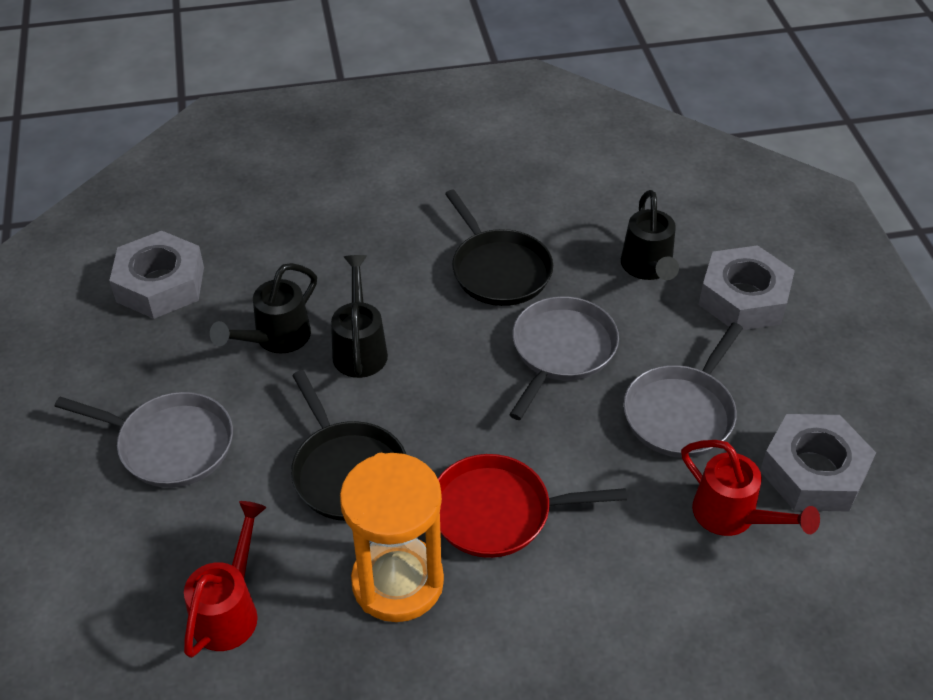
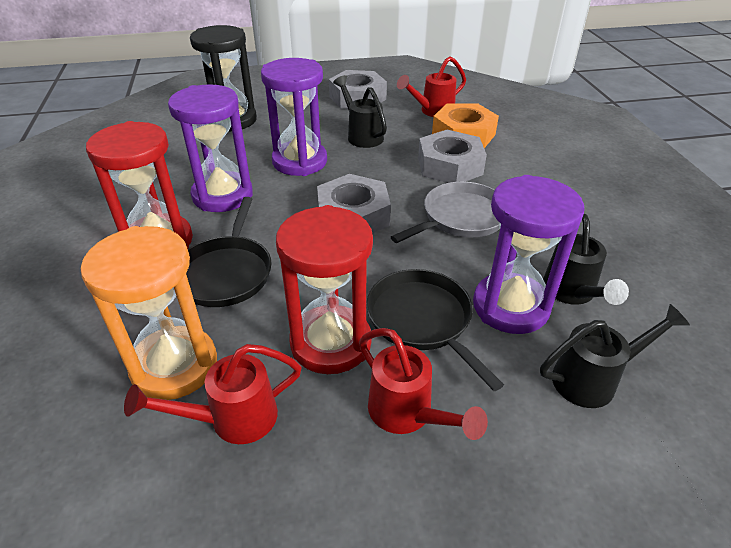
black hourglass: 0 -> 1
grey pan: 3 -> 1
orange nut: 0 -> 1
purple hourglass: 0 -> 3
red hourglass: 0 -> 2
red pan: 1 -> 0
red watering can: 2 -> 3

